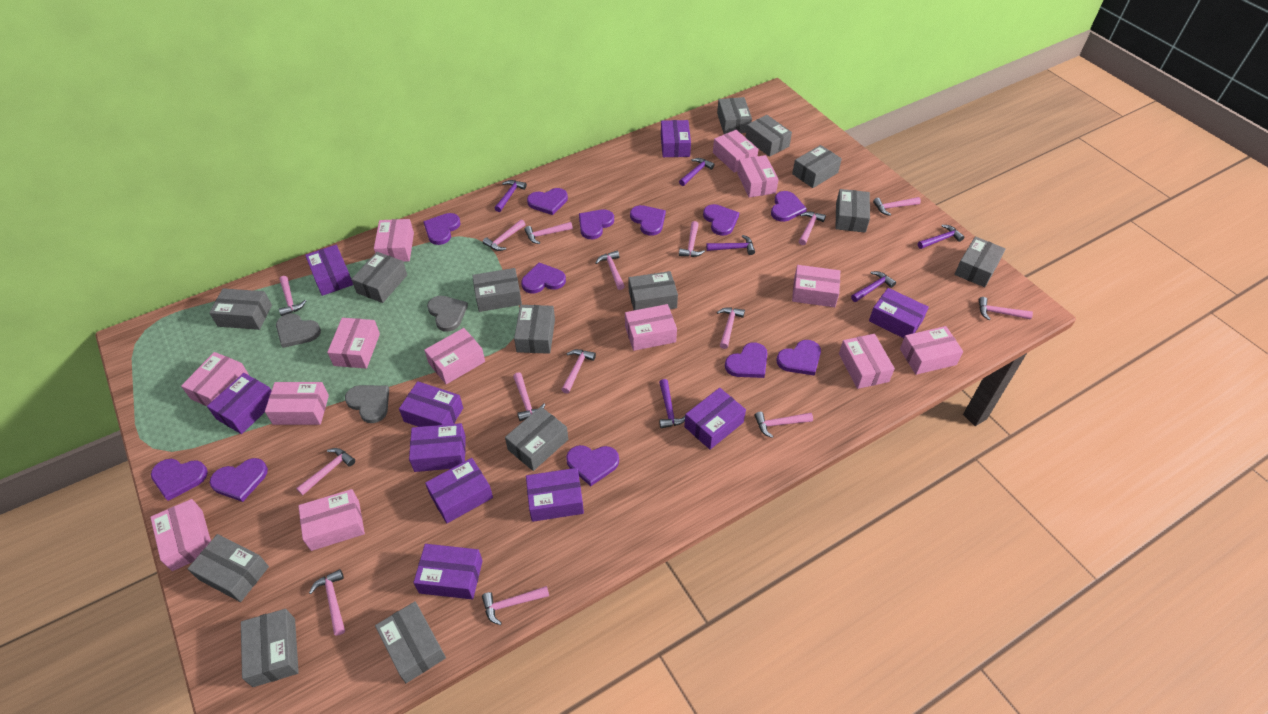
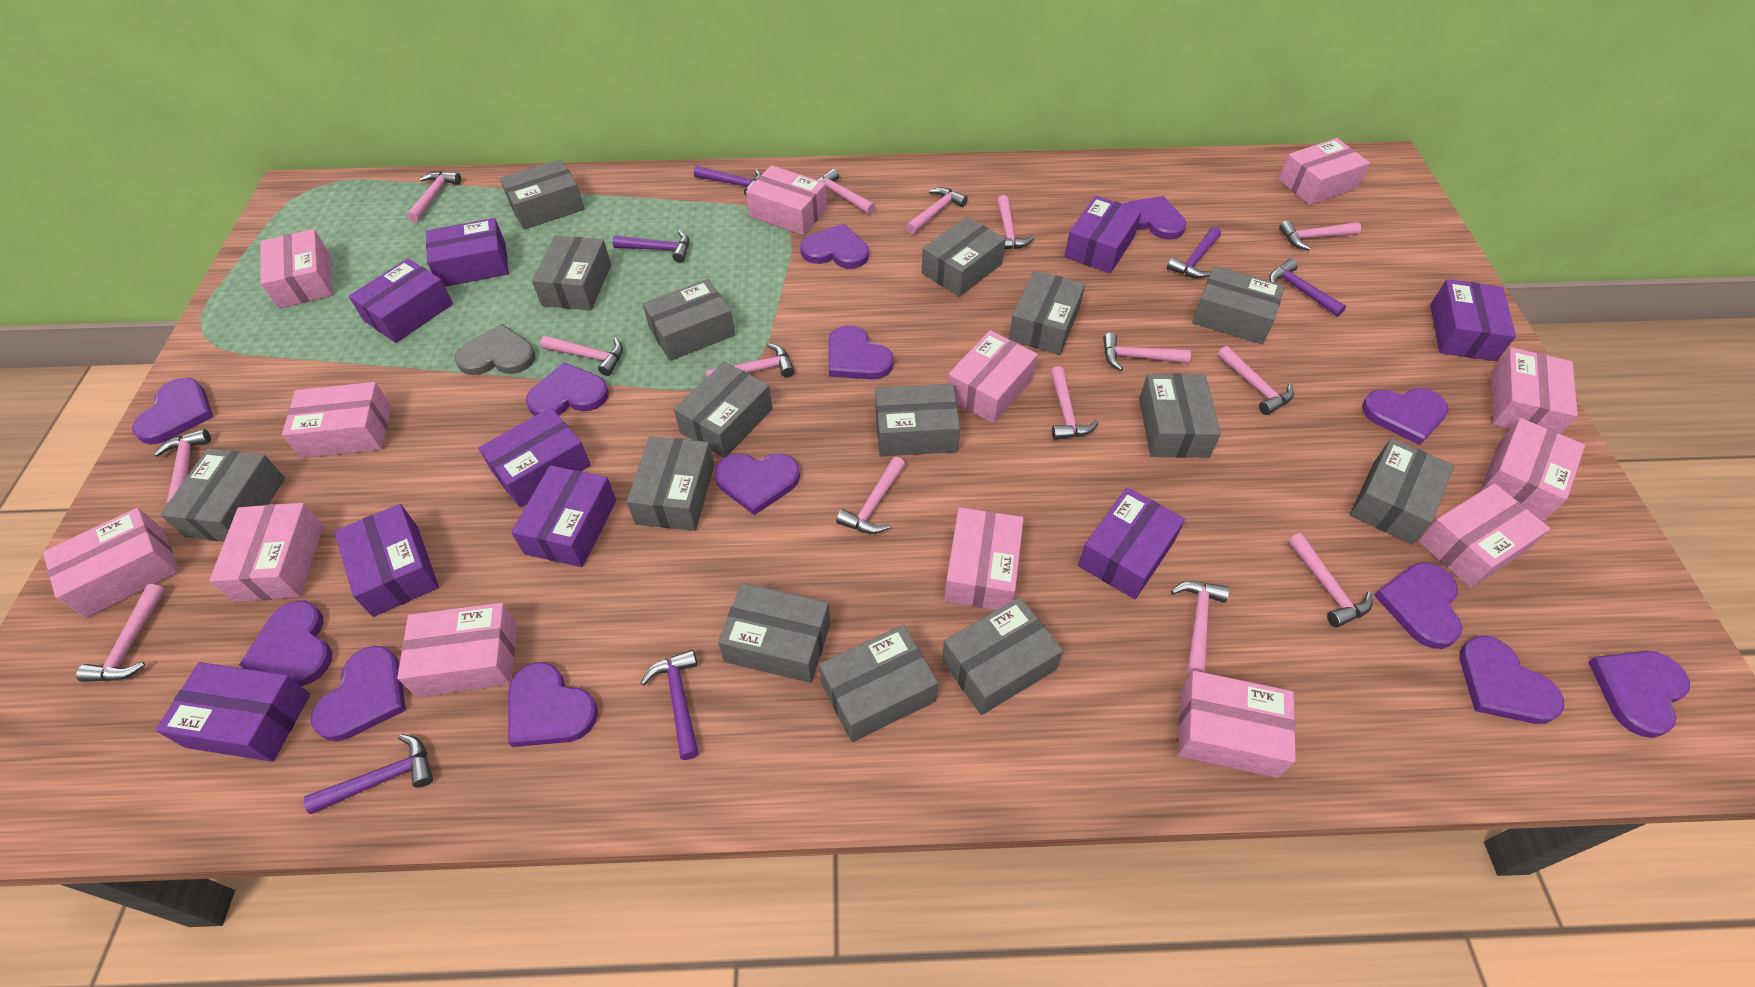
grey box: 14 -> 15
grey heart: 3 -> 1
purple box: 10 -> 9
purple heart: 12 -> 13

